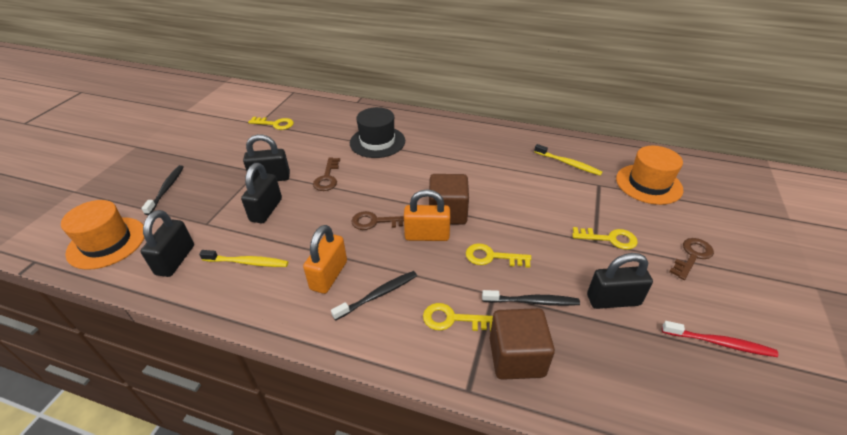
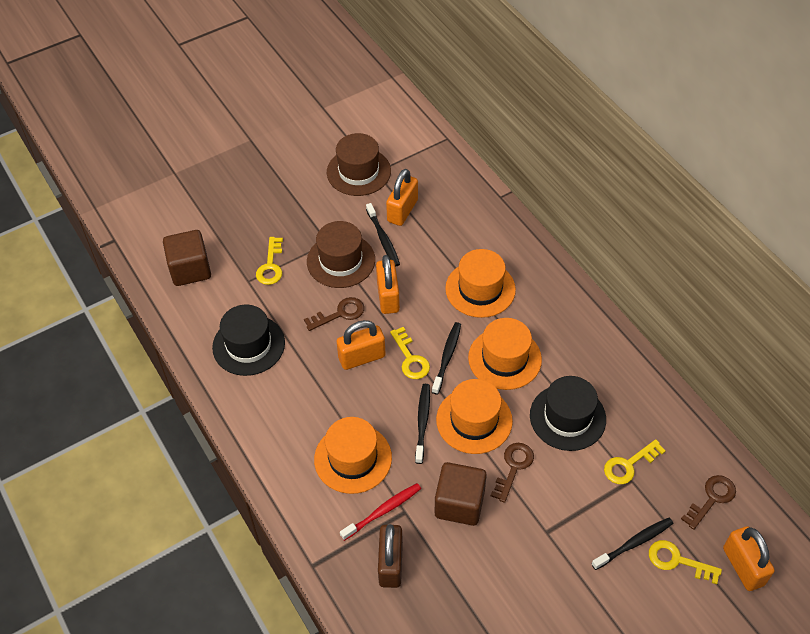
black hat: 1 -> 2
black padlock: 4 -> 0
black toothbrush: 3 -> 4
brown hat: 0 -> 2
brown padlock: 0 -> 1
orange hat: 2 -> 4
orange padlock: 2 -> 4
yellow toothbrush: 2 -> 0

